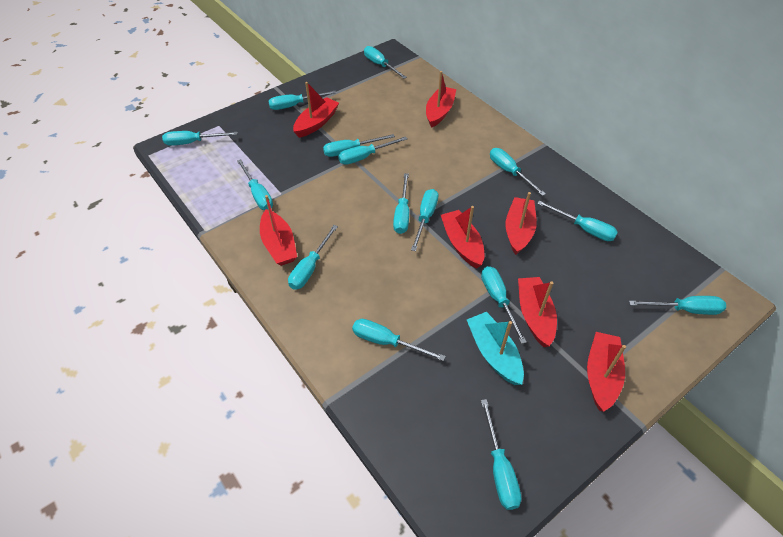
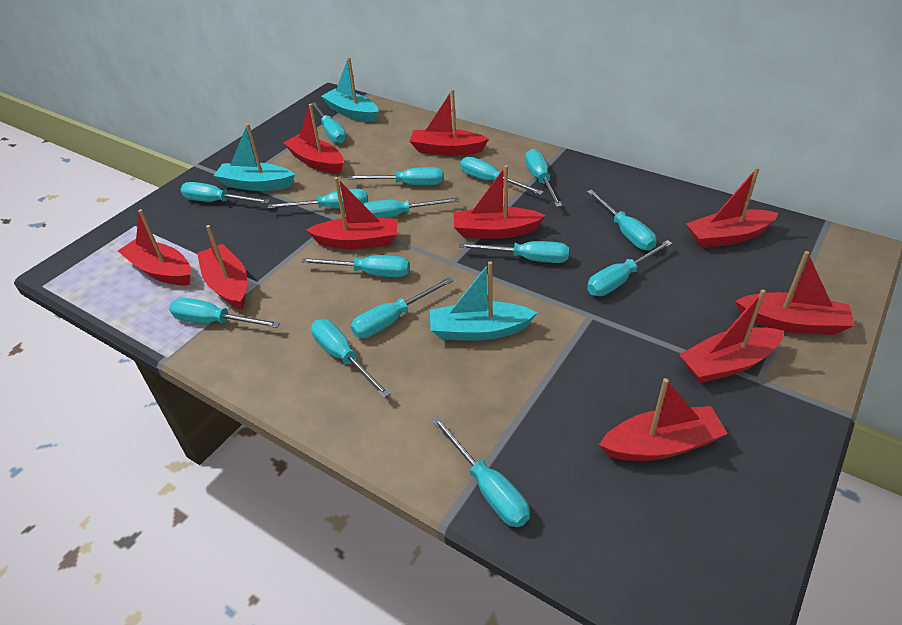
red boat: 7 -> 10
turquoise boat: 1 -> 3

